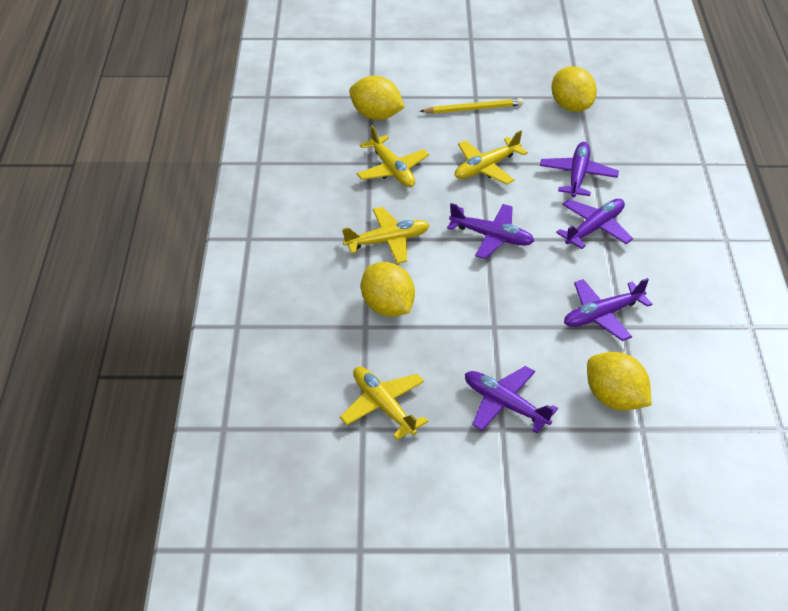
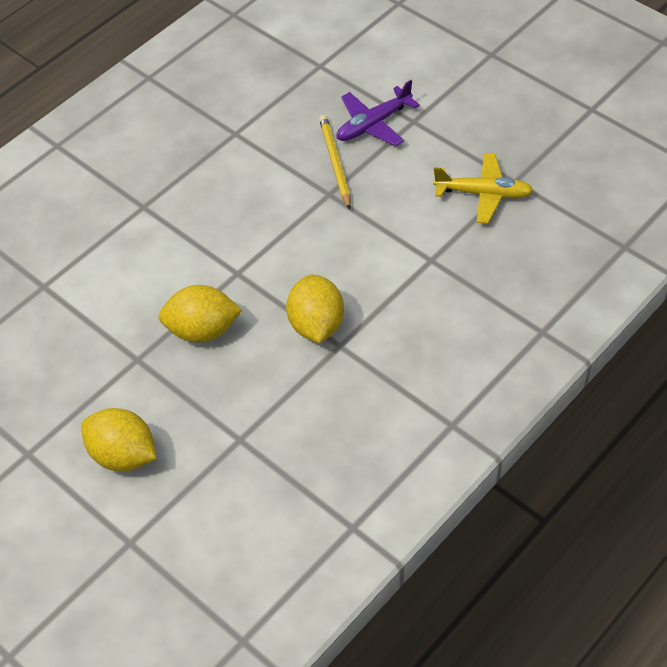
purple plane: 5 -> 1
yellow lemon: 4 -> 3
yellow plane: 4 -> 1

